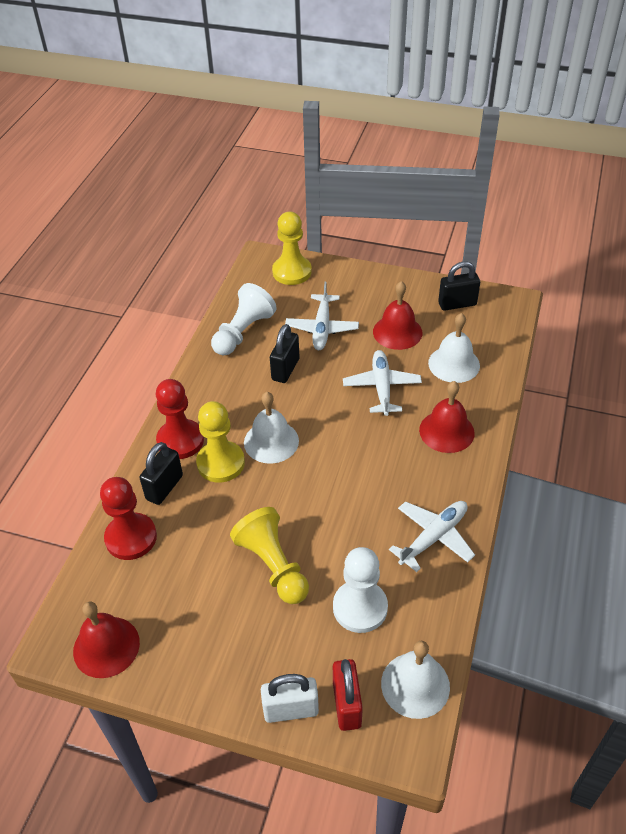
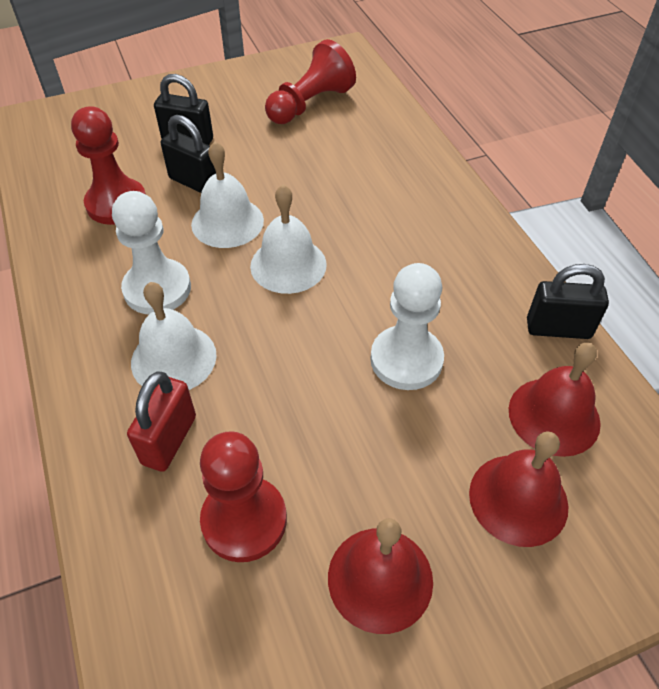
red pawn: 2 -> 3
white padlock: 1 -> 0
white plane: 3 -> 0
yellow pawn: 3 -> 0

